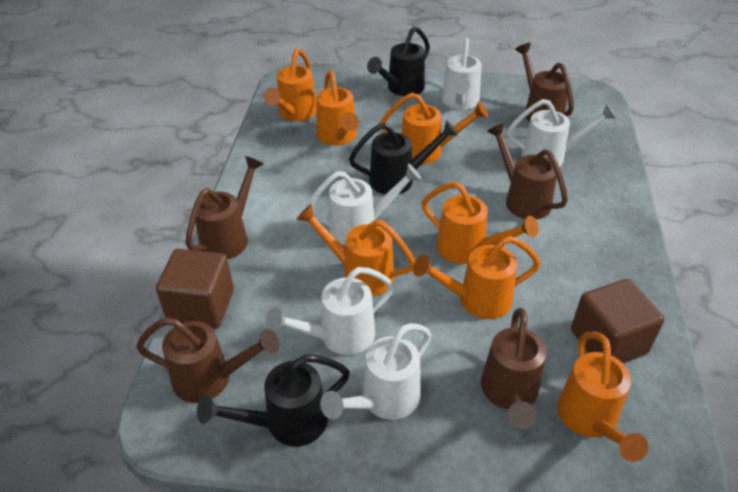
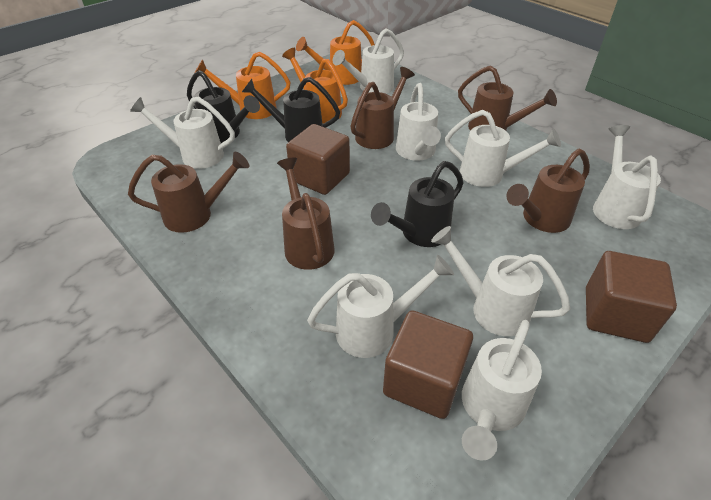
brown cube: 2 -> 3
orange watering can: 7 -> 3
white watering can: 5 -> 8

